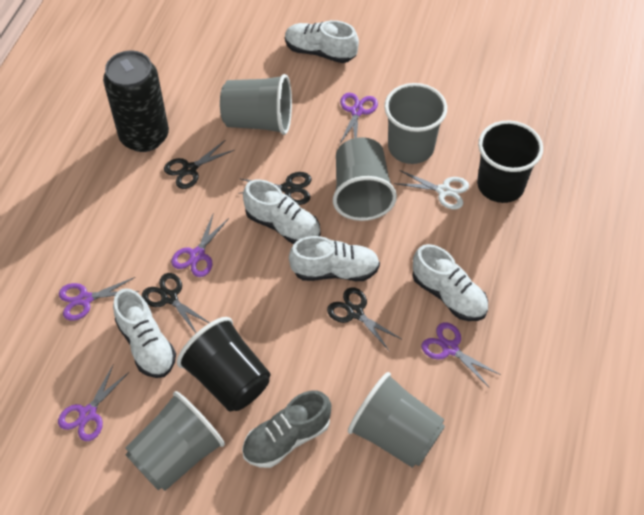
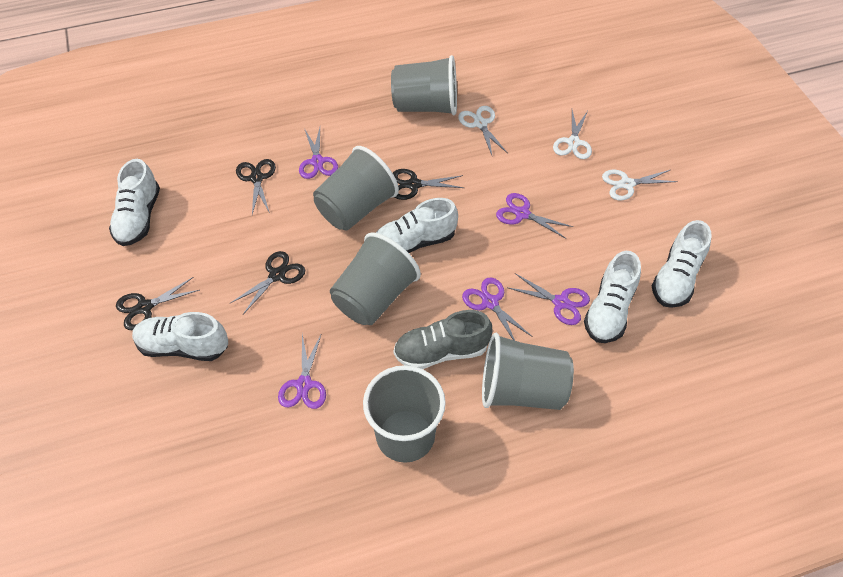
black can: 1 -> 0
black cup: 2 -> 0
white scissors: 1 -> 3

